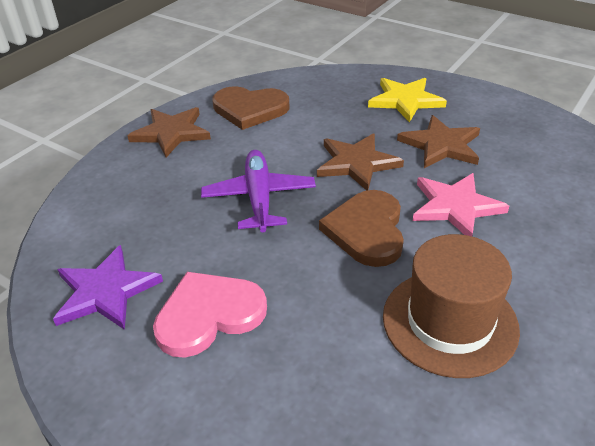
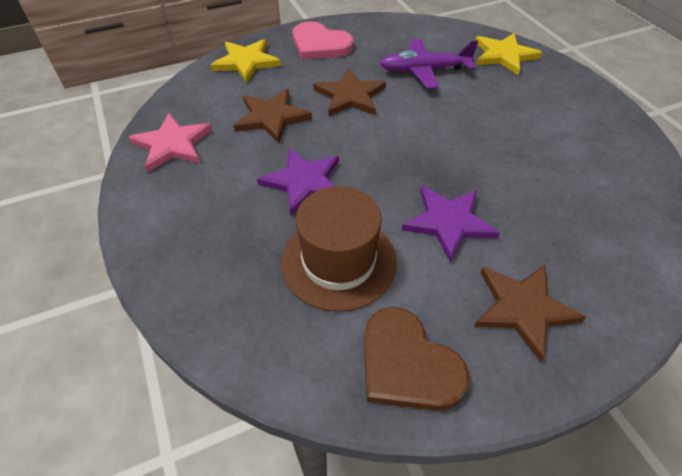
brown heart: 2 -> 1
purple star: 1 -> 2
yellow star: 1 -> 2

